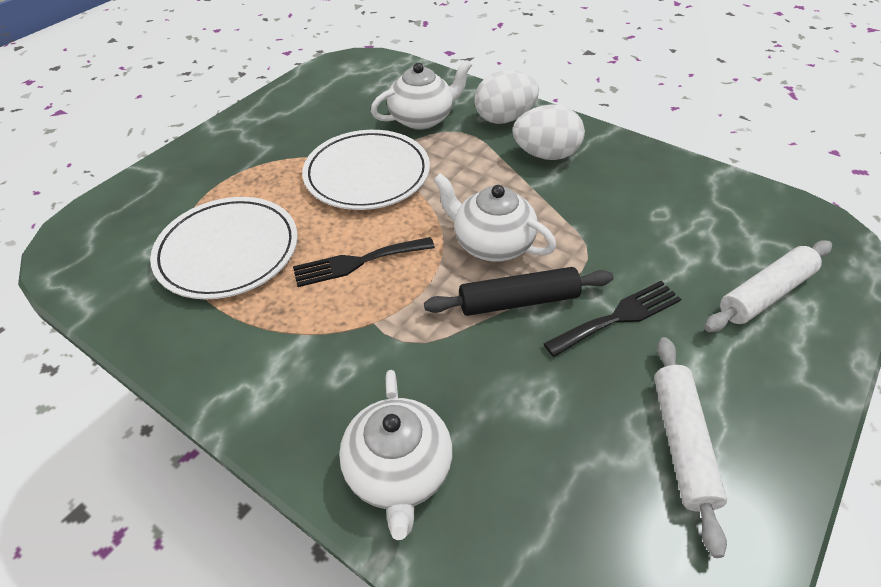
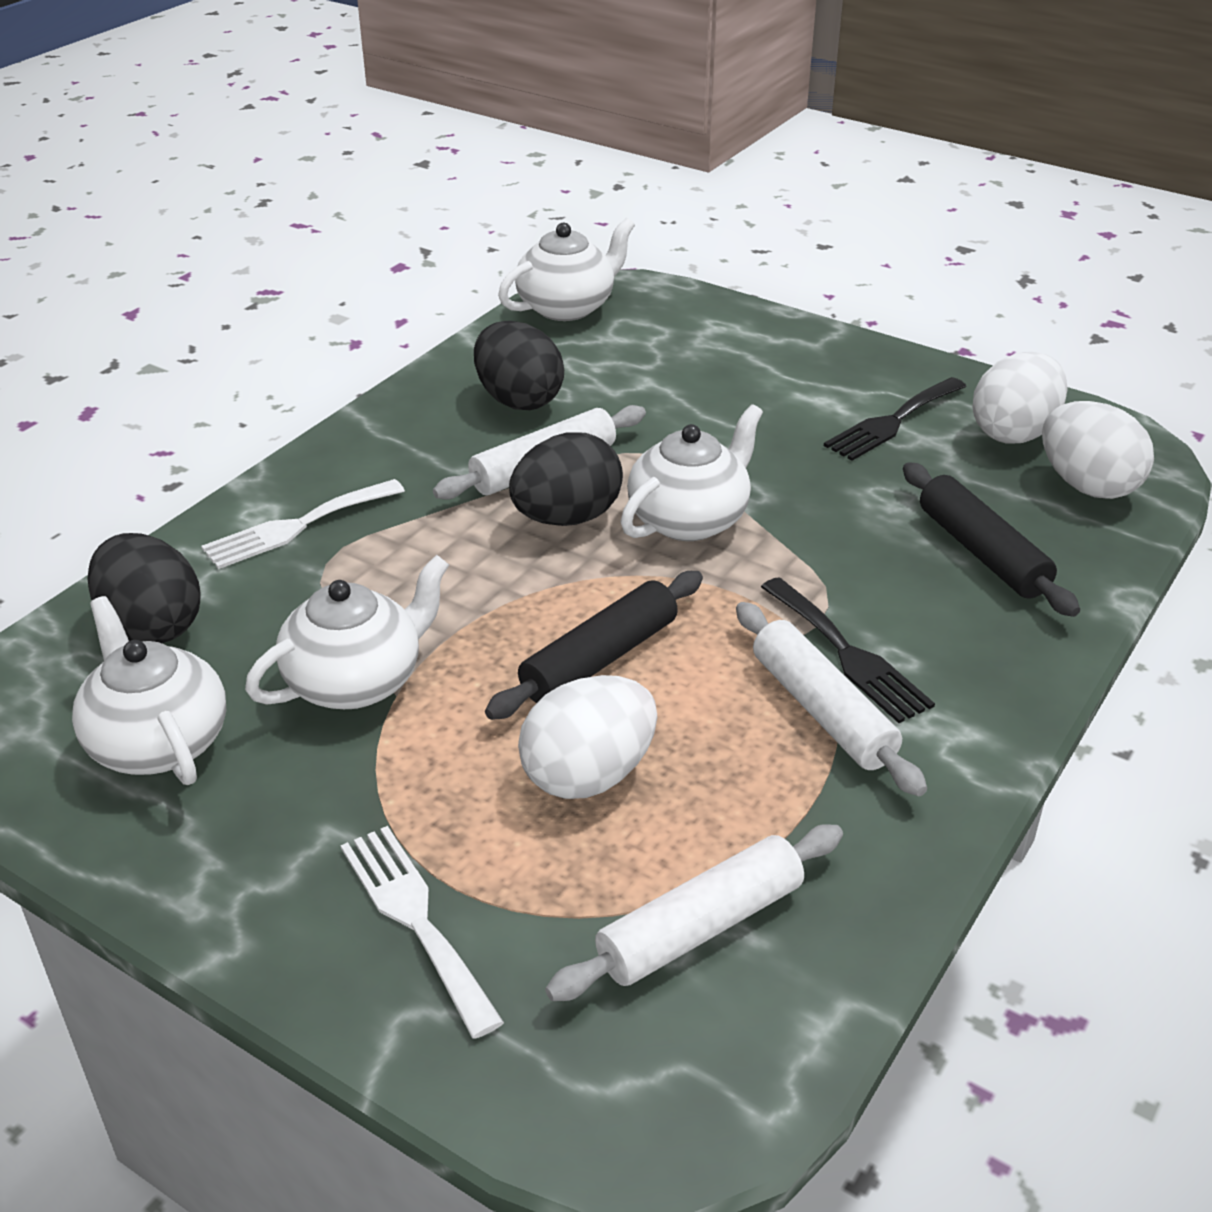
black egg: 0 -> 3
black rolling pin: 1 -> 2
white egg: 2 -> 3
white fork: 0 -> 2
white plate: 2 -> 0
white rolling pin: 2 -> 3
white teapot: 3 -> 4

